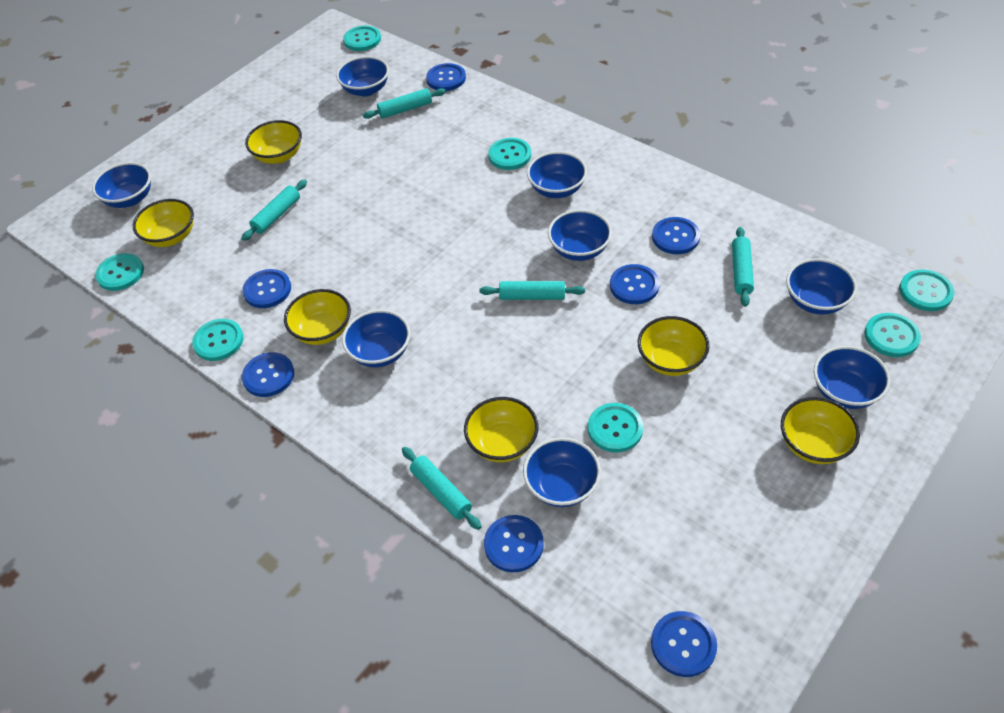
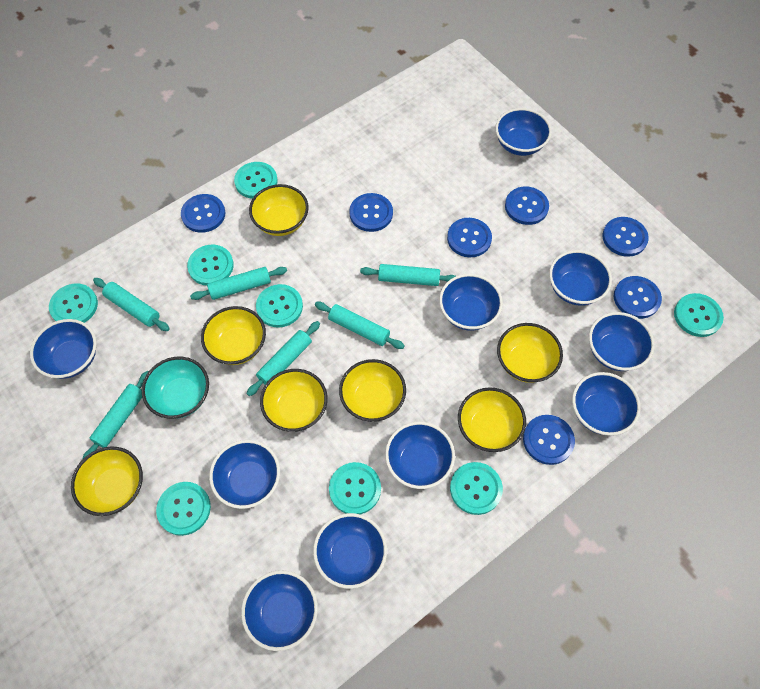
blue bowl: 8 -> 10
turquoise bowl: 0 -> 1
turquoise button: 7 -> 8
turquoise rolling pin: 5 -> 6
yellow bowl: 6 -> 7

